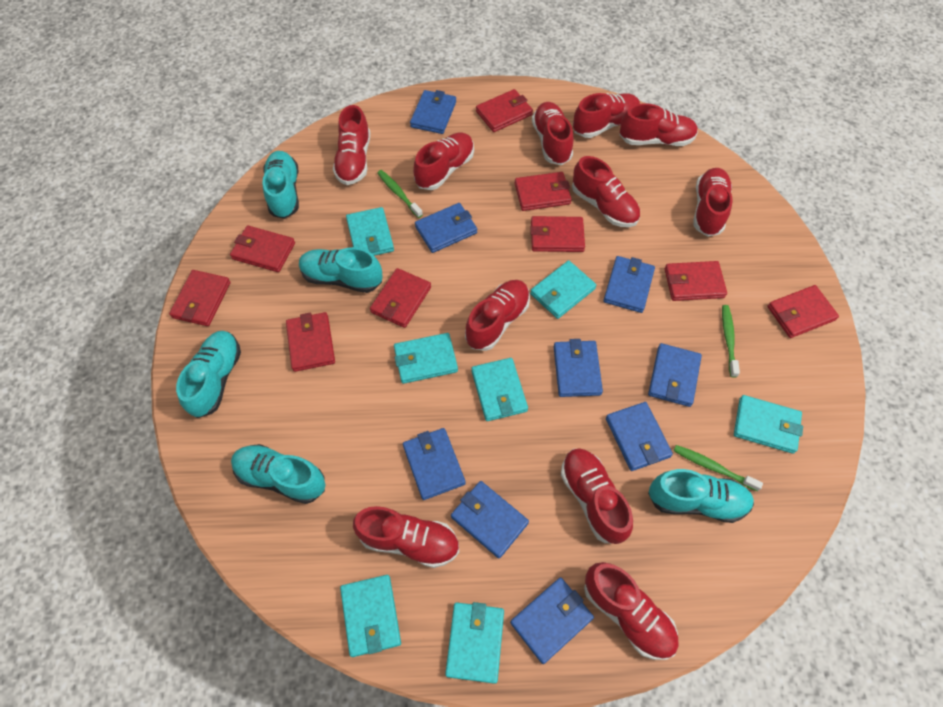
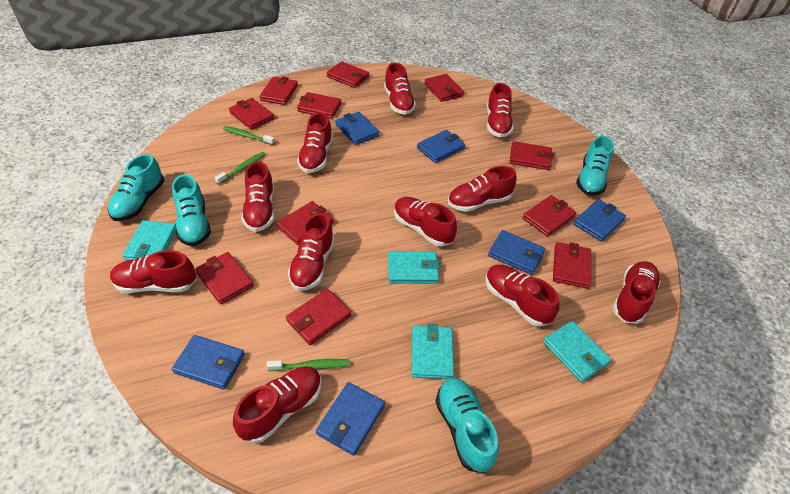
blue wallet: 9 -> 6
red wallet: 9 -> 11
turquoise shoe: 5 -> 4
turquoise wallet: 7 -> 4

